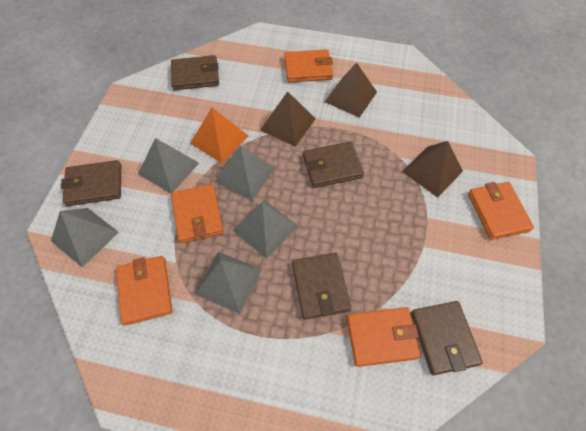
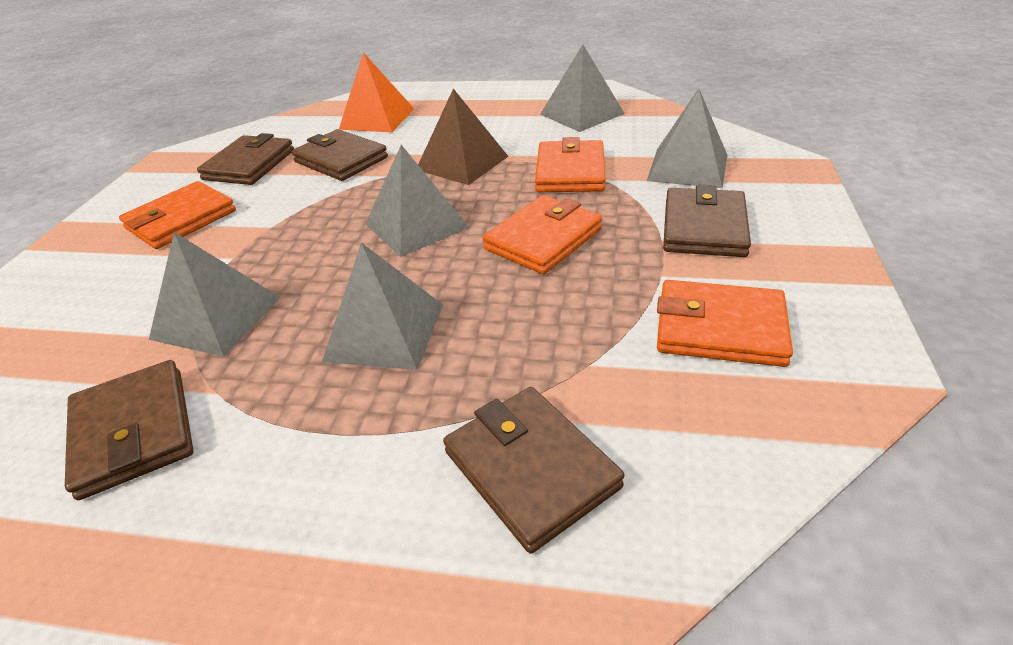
brown pyramid: 3 -> 1
orange wallet: 5 -> 4

